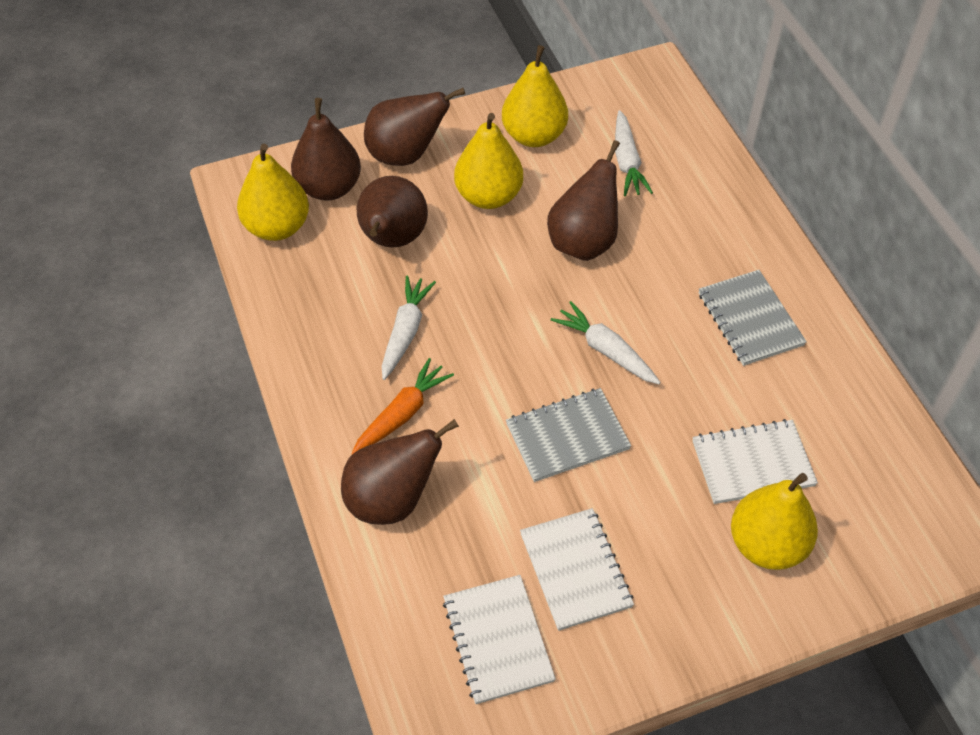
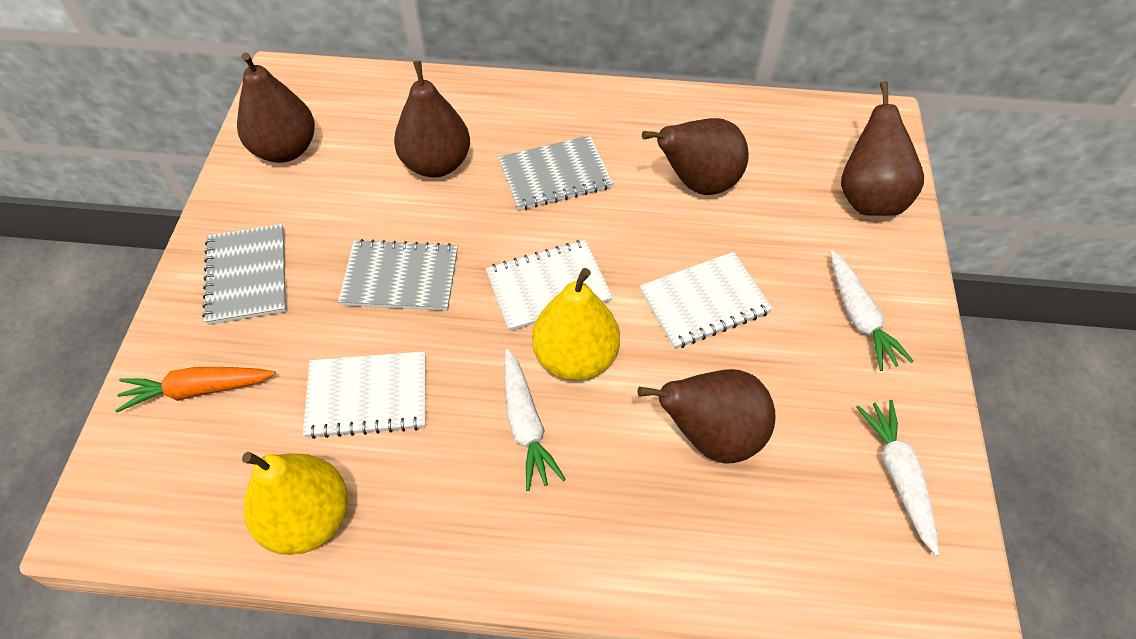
grey notebook: 2 -> 3
yellow pear: 4 -> 2

